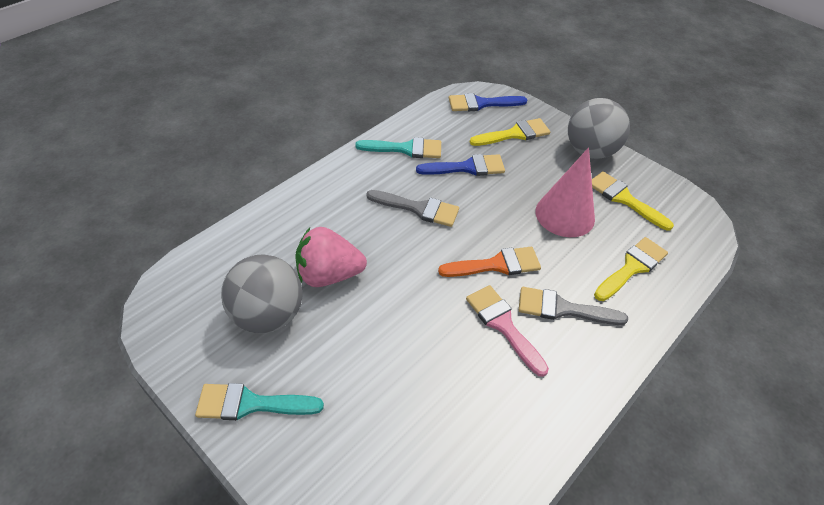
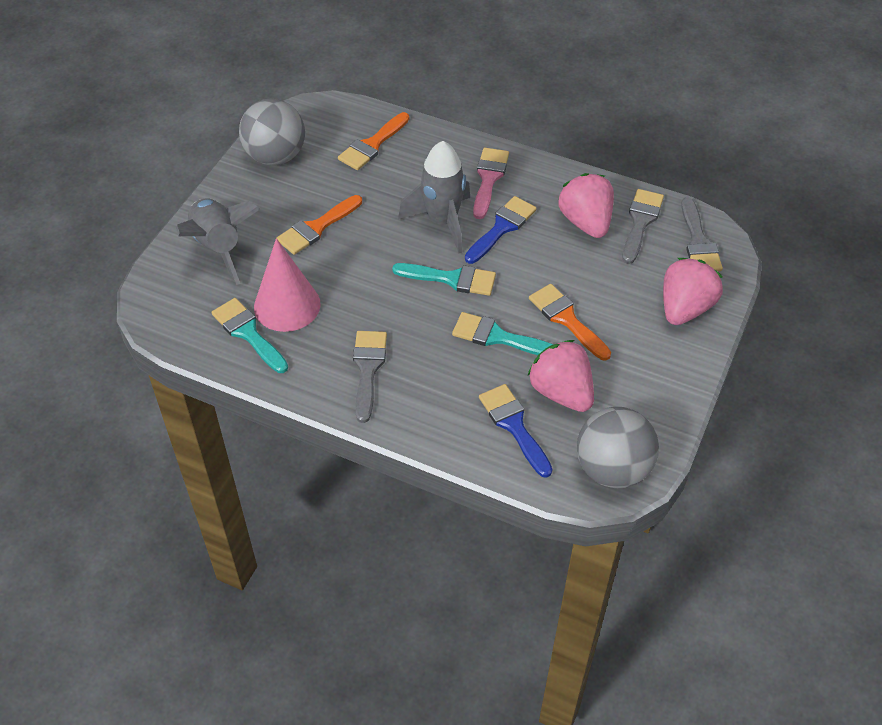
grey brush: 2 -> 3
grey rocket: 0 -> 2
orange brush: 1 -> 3
pink strawberry: 1 -> 3
turquoise brush: 2 -> 3
yellow brush: 3 -> 0

